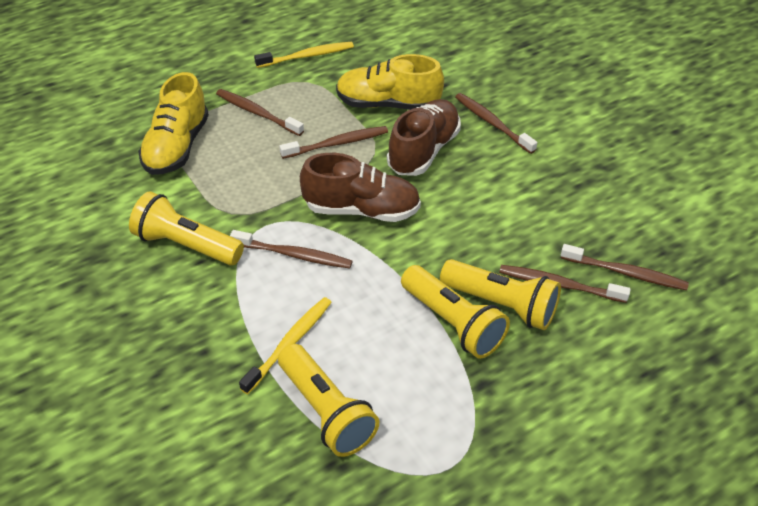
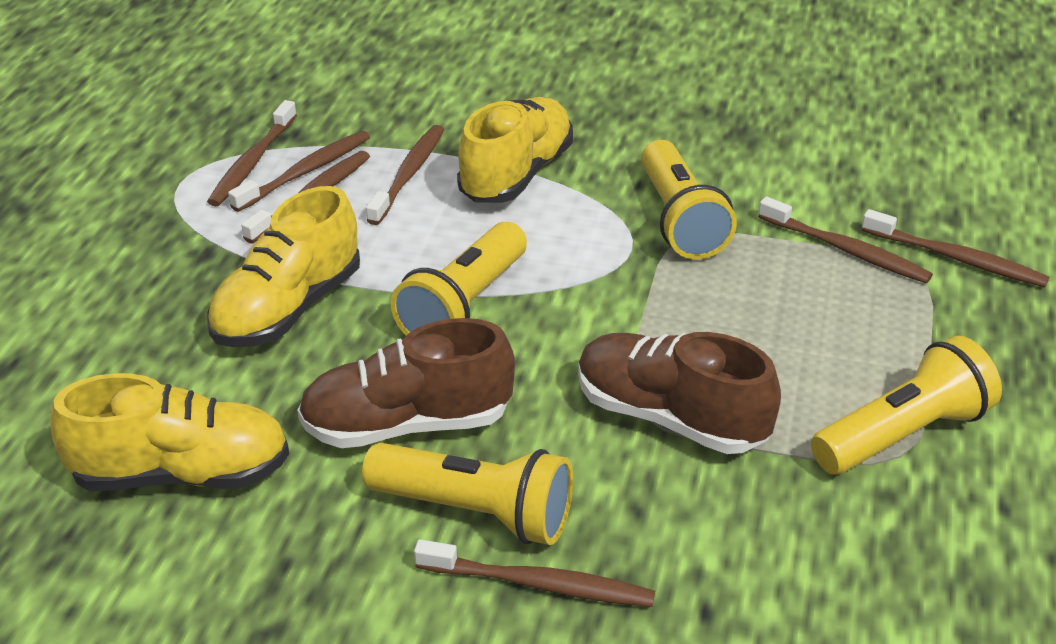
brown toothbrush: 6 -> 7
yellow shoe: 2 -> 3
yellow toothbrush: 2 -> 0

